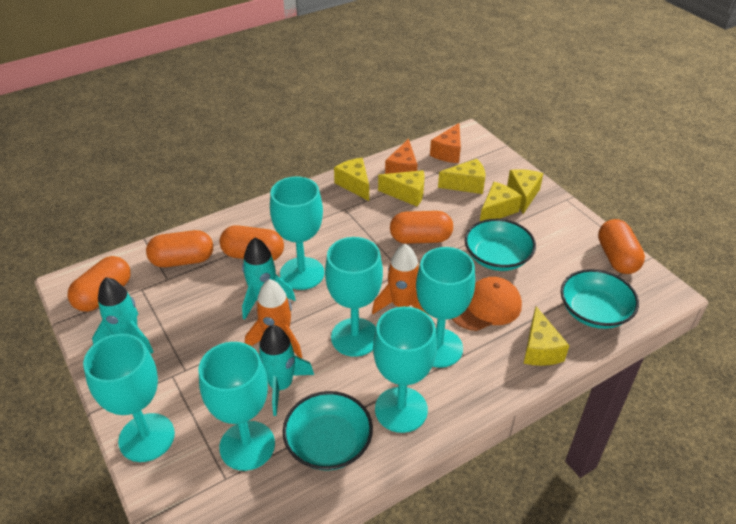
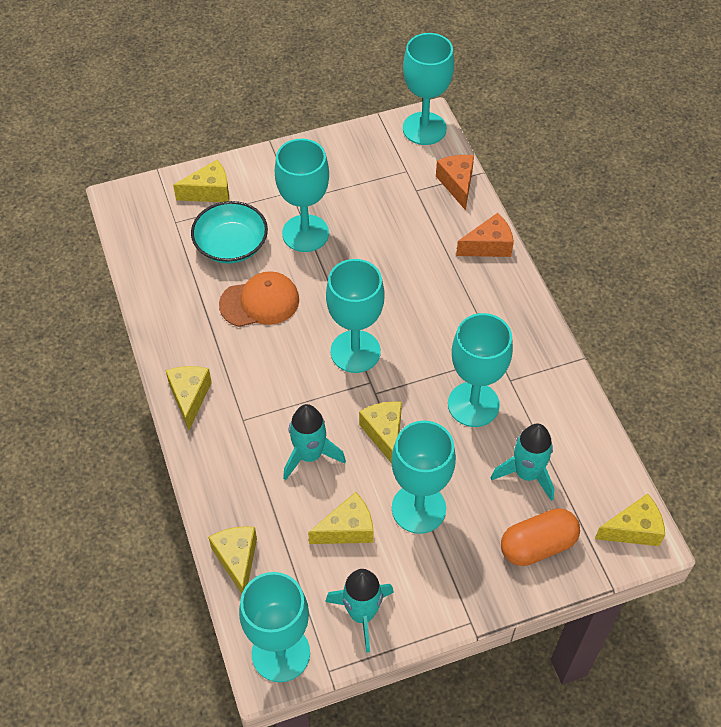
orange capsule: 5 -> 1
orange rocket: 2 -> 0
turquoise bowl: 3 -> 1

